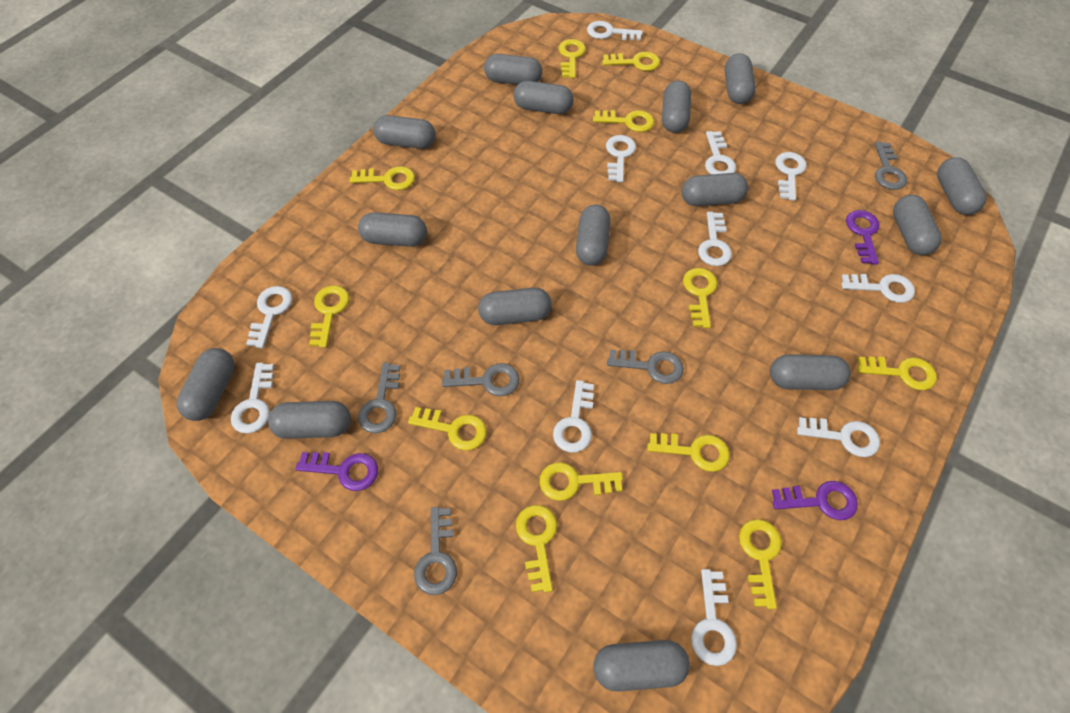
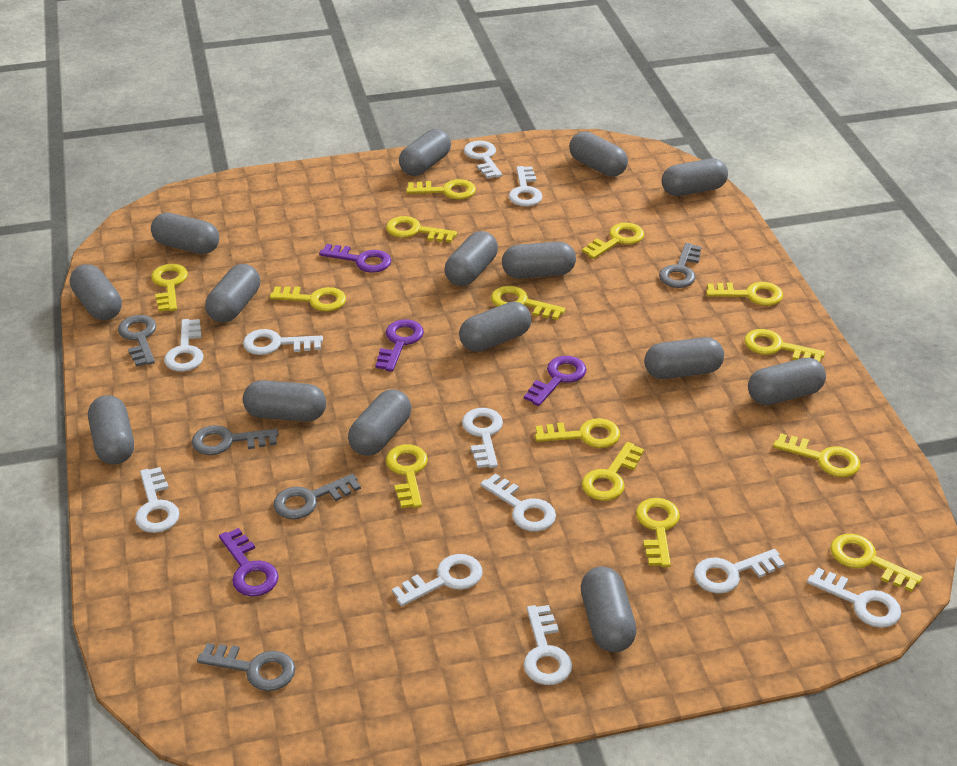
purple key: 3 -> 4
yellow key: 12 -> 14

